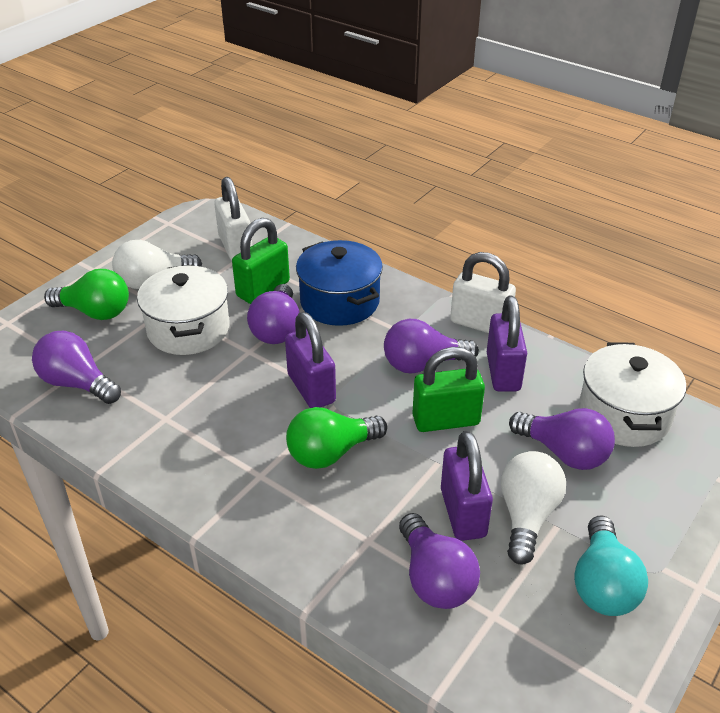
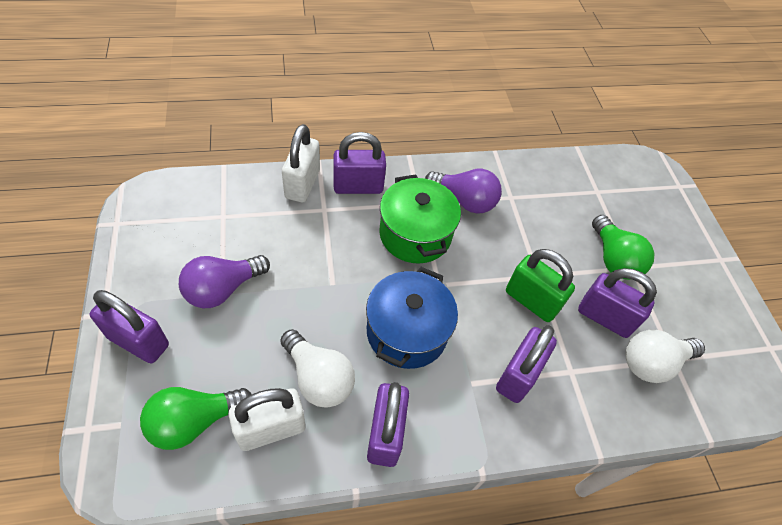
green padlock: 2 -> 1
green pot: 0 -> 1
purple light bulb: 5 -> 2
purple padlock: 3 -> 5
turquoise light bulb: 1 -> 0
white pot: 2 -> 0

